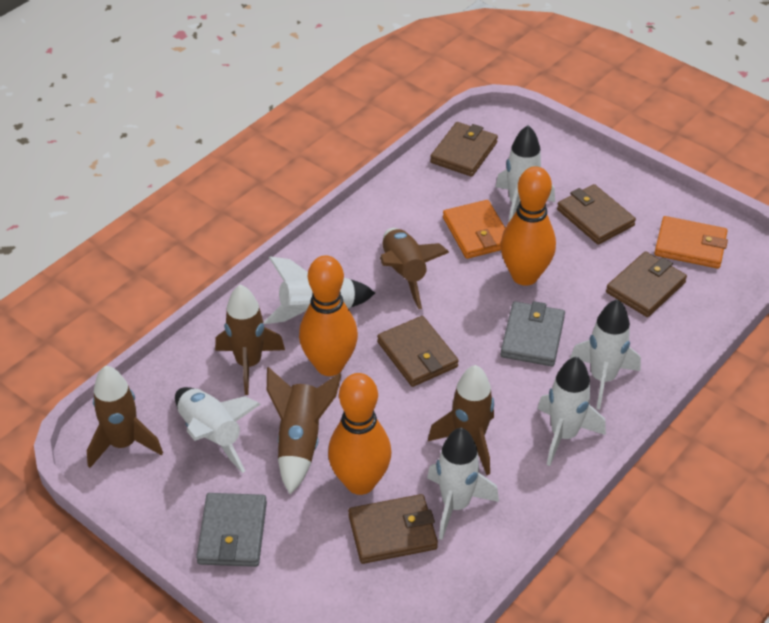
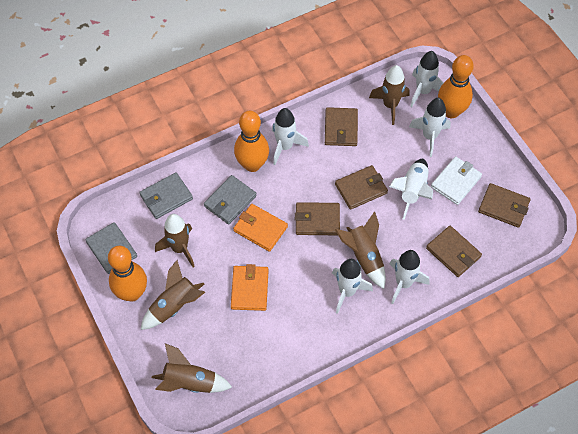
grey wallet: 2 -> 3
white wallet: 0 -> 1

